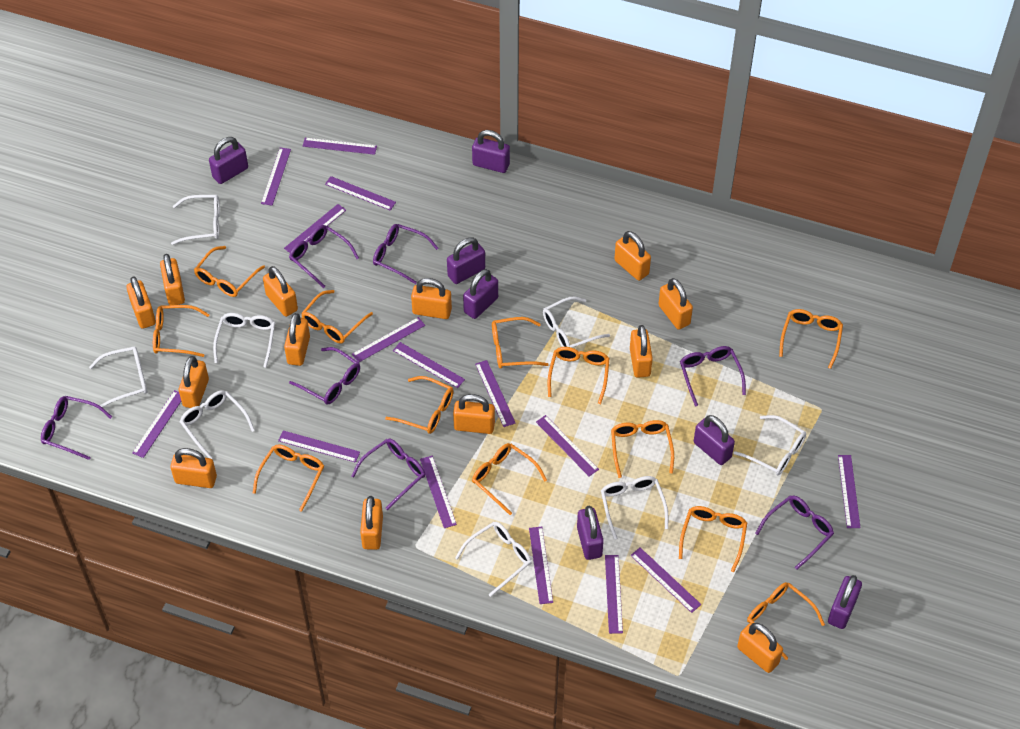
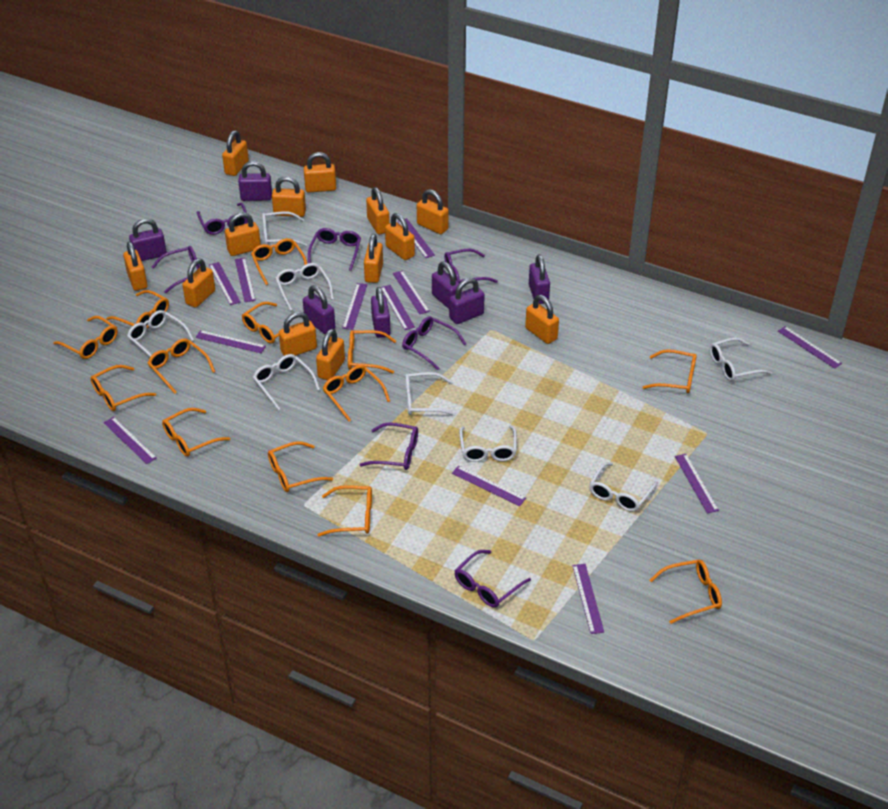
orange glasses: 12 -> 13
purple ruler: 15 -> 12

